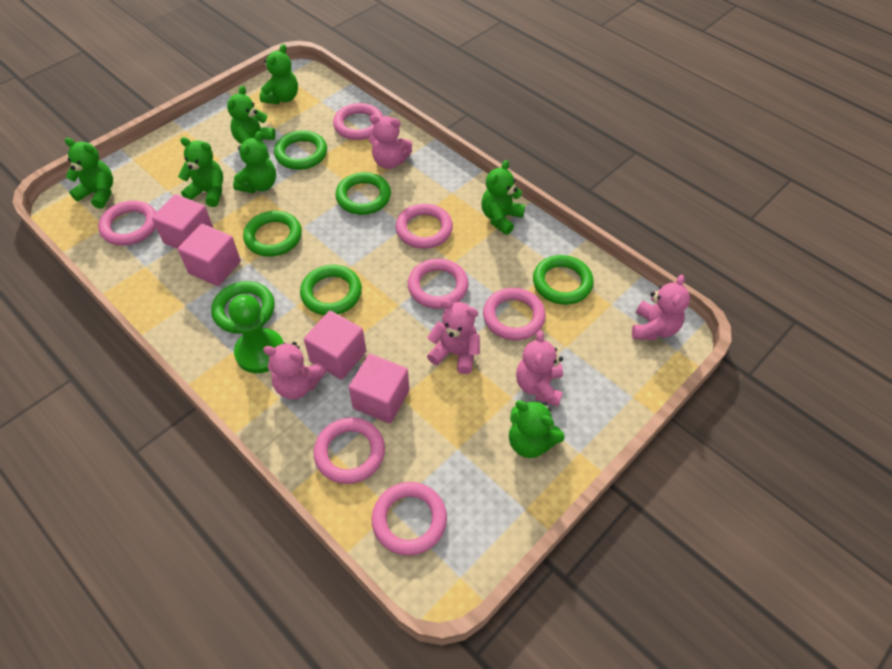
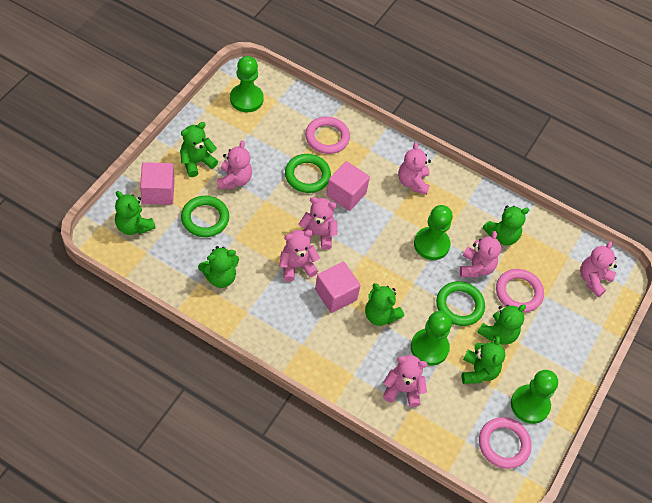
green pawn: 1 -> 4
green ring: 6 -> 3
pink cube: 4 -> 3
pink ring: 7 -> 3
pink teddy bear: 5 -> 7

